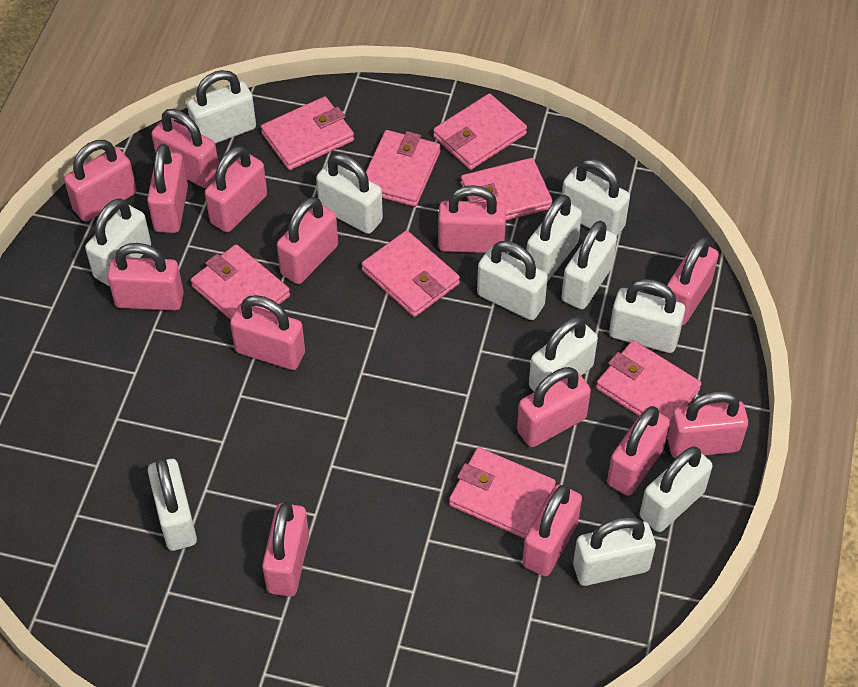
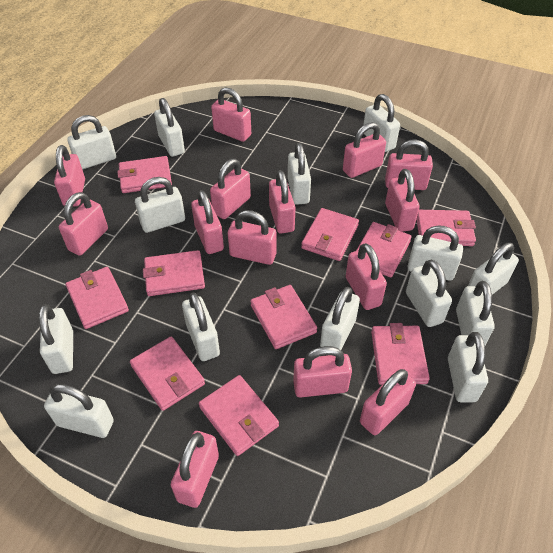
pink wallet: 8 -> 10
white padlock: 12 -> 14

